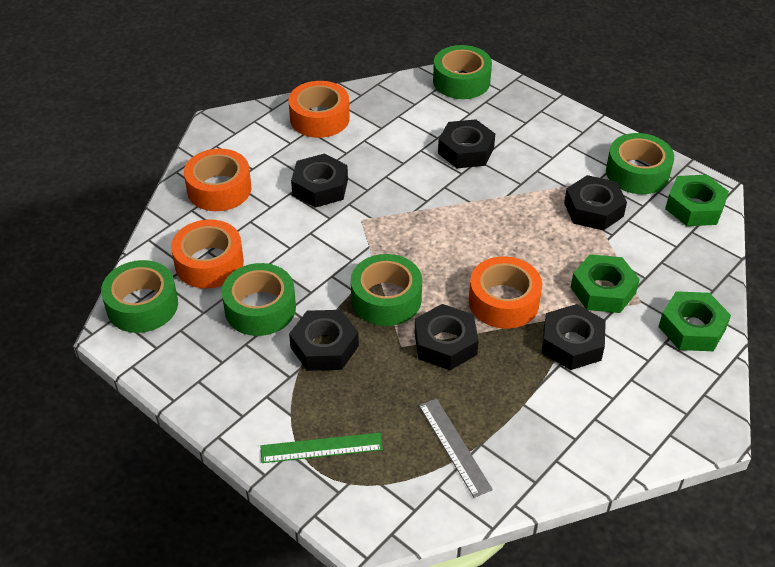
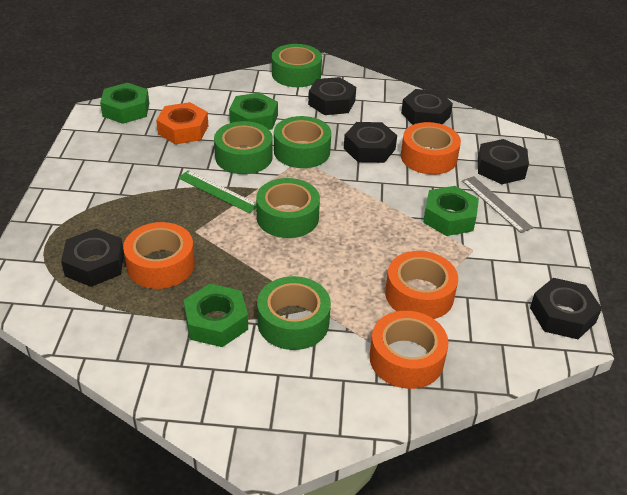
green nut: 3 -> 4
orange nut: 0 -> 1

